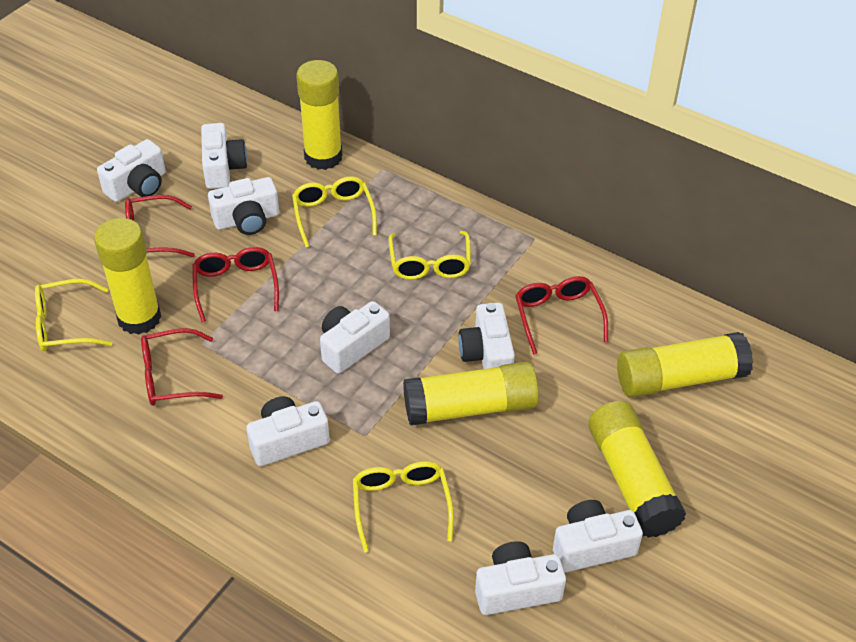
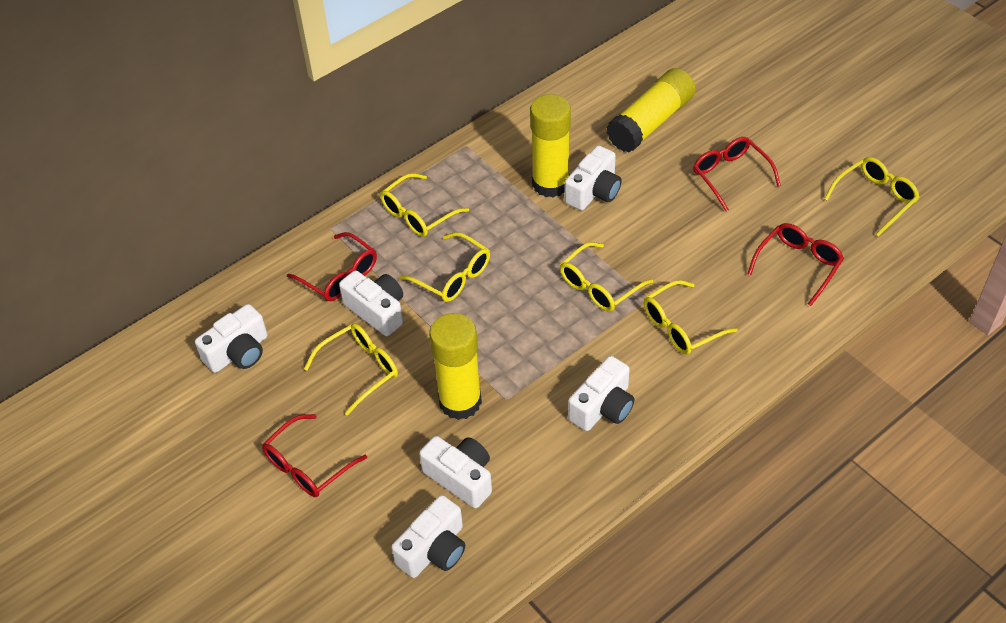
white camera: 8 -> 6
yellow glasses: 4 -> 6
yellow glue stick: 5 -> 3

